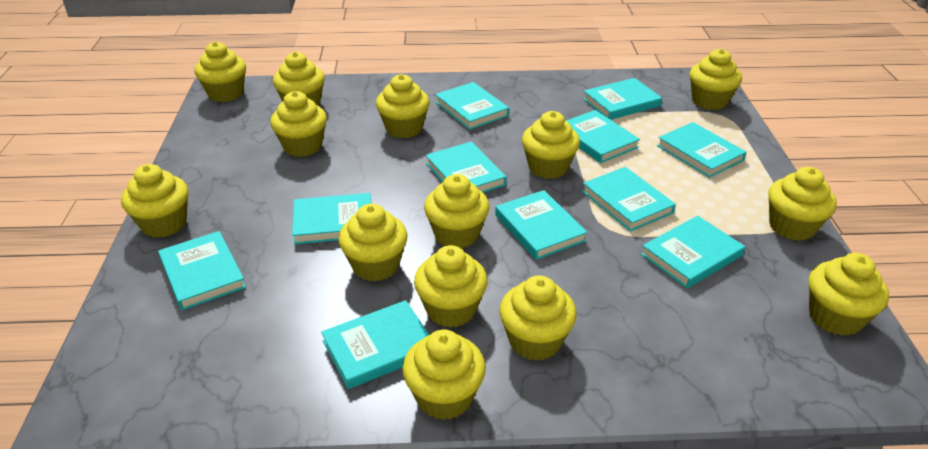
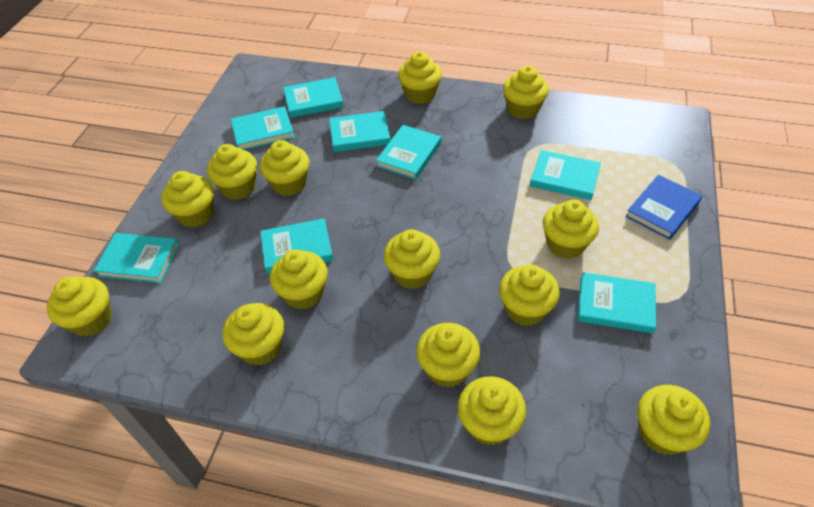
blue book: 0 -> 1
turquoise book: 11 -> 8

